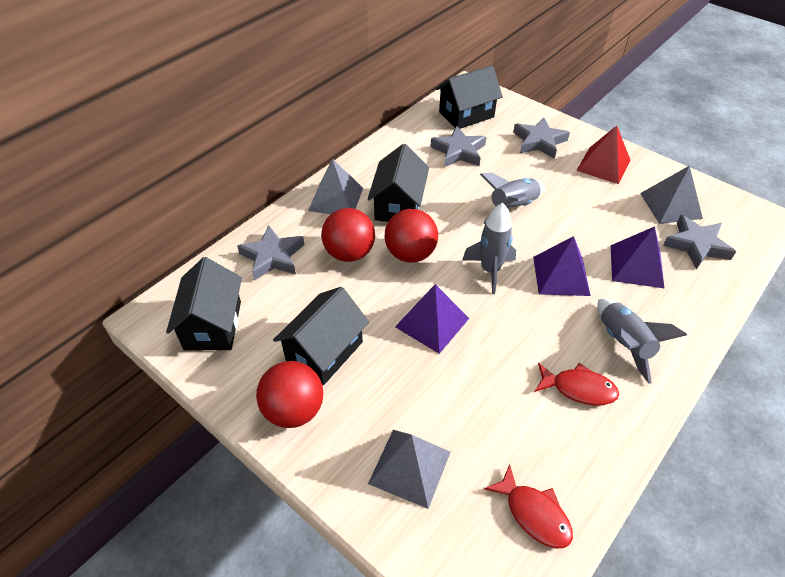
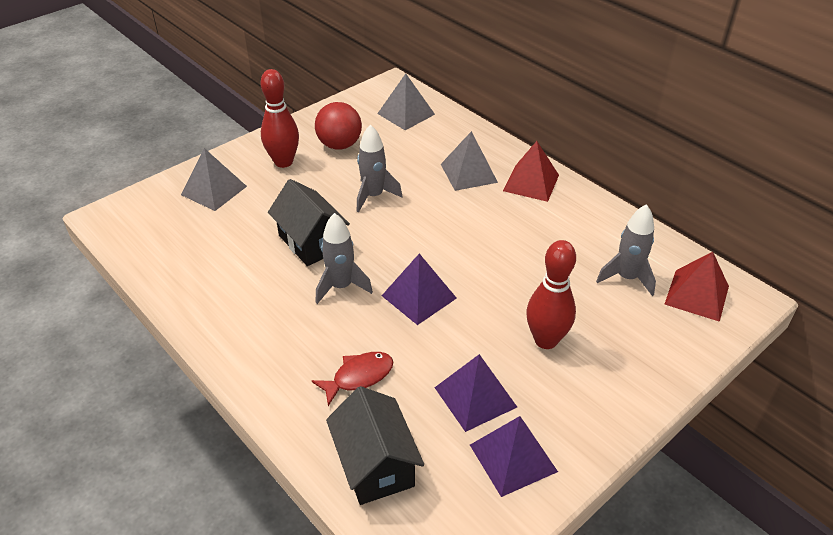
black house: 4 -> 2
grey star: 4 -> 0
red ball: 3 -> 1
red bowling pin: 0 -> 2
red fish: 2 -> 1
red pyramid: 1 -> 2

